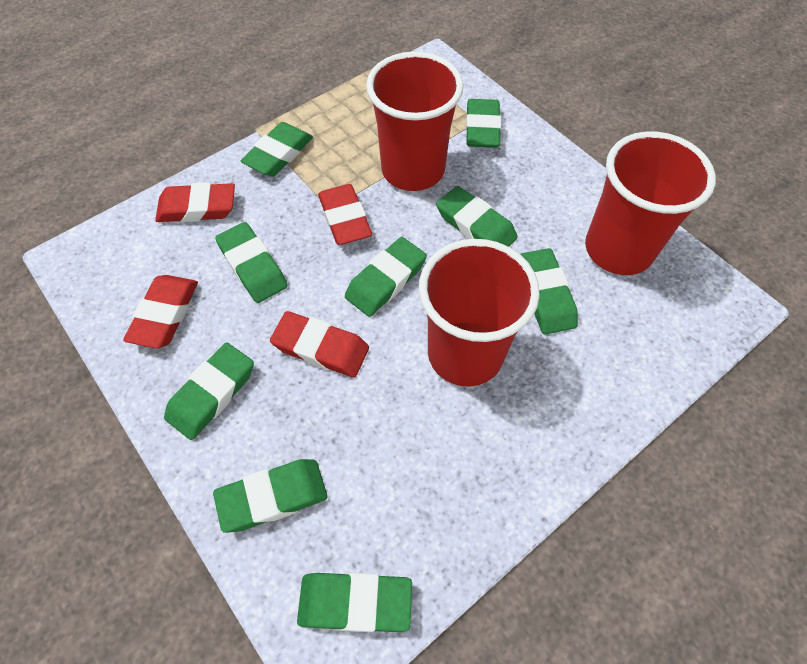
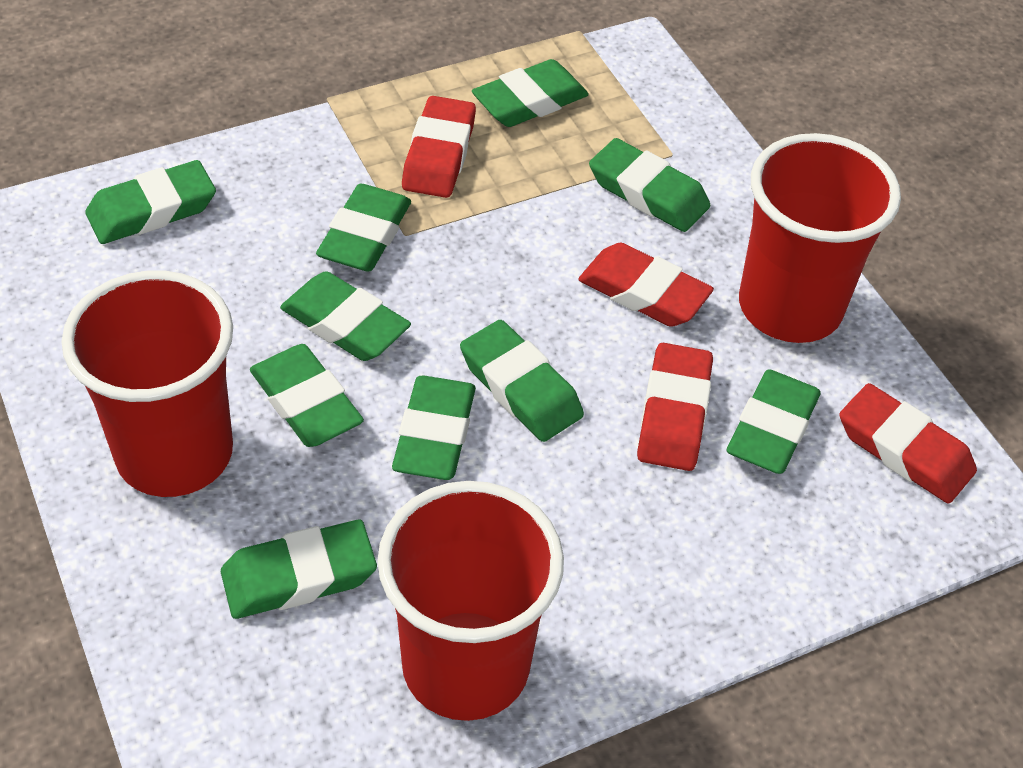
green eraser: 9 -> 10

